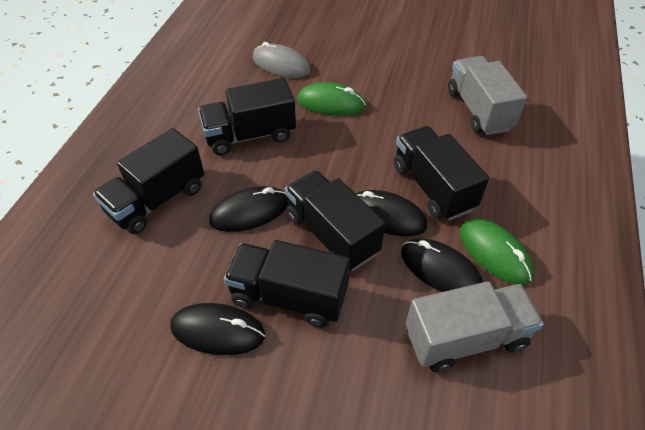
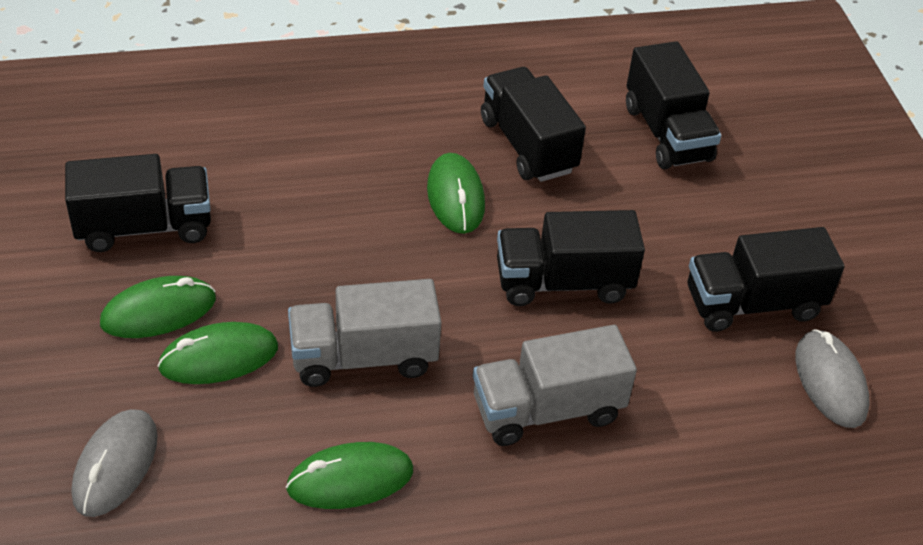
black mouse: 4 -> 0
green mouse: 2 -> 4
grey mouse: 1 -> 2

